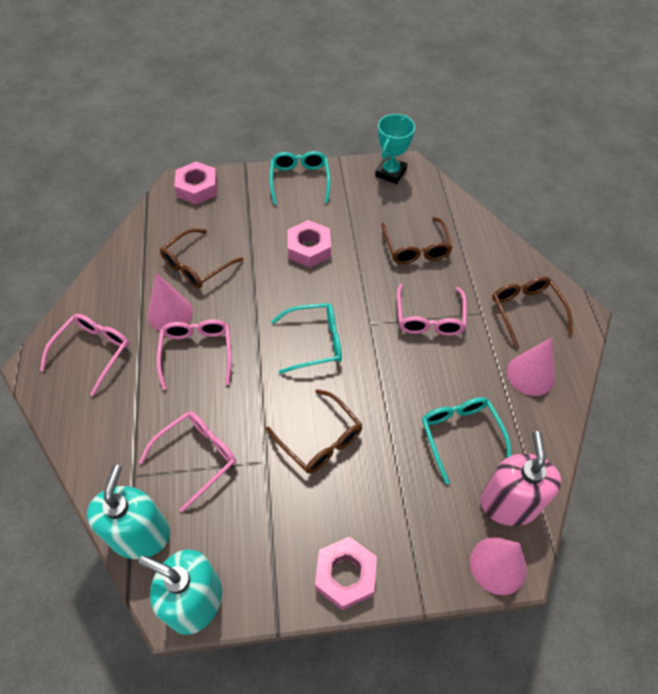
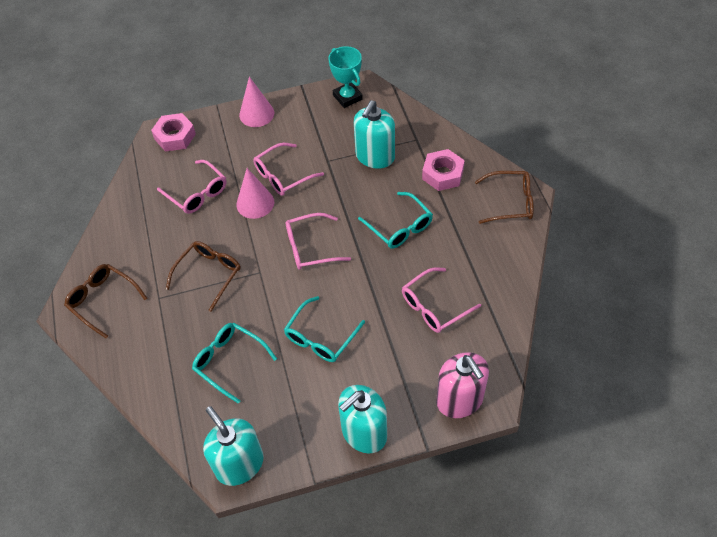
brown glasses: 4 -> 3
pink cone: 3 -> 2
pink nut: 3 -> 2
turquoise soap dispenser: 2 -> 3

